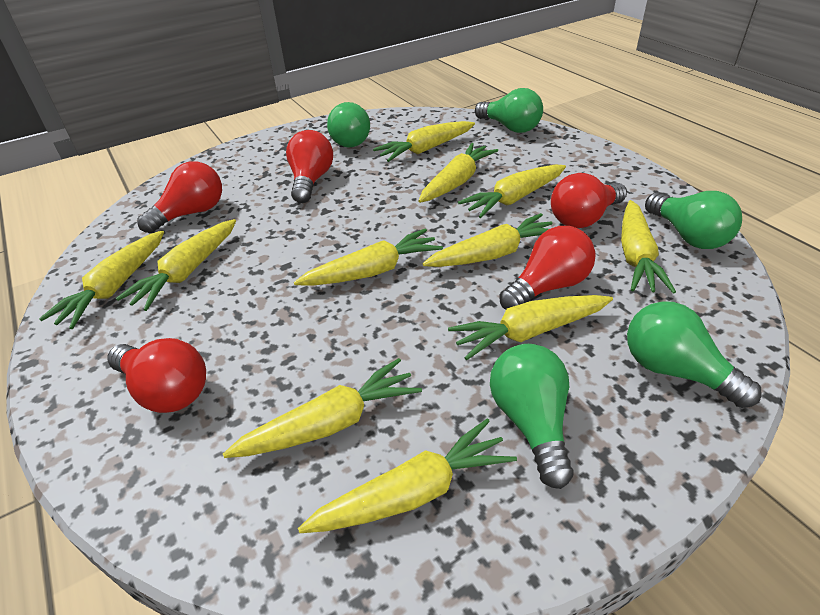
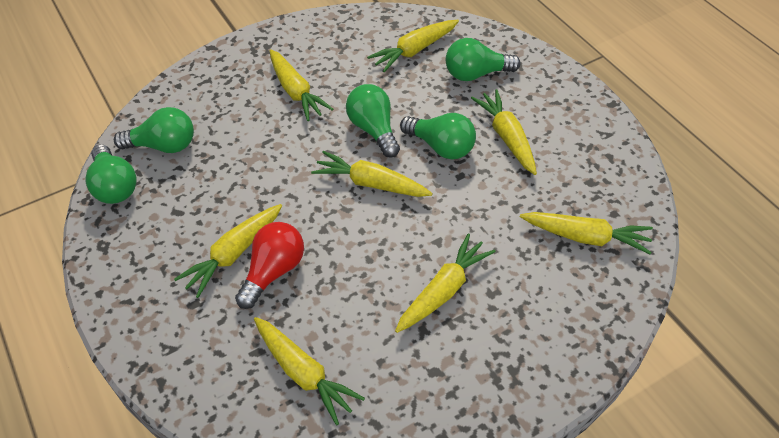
red light bulb: 5 -> 1
yellow carrot: 11 -> 8

